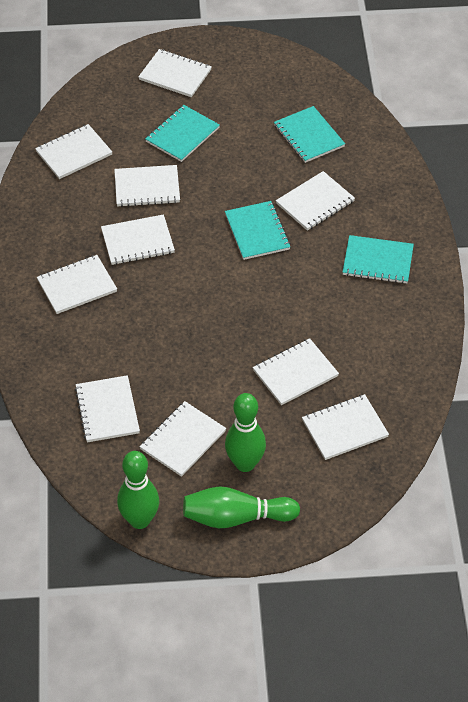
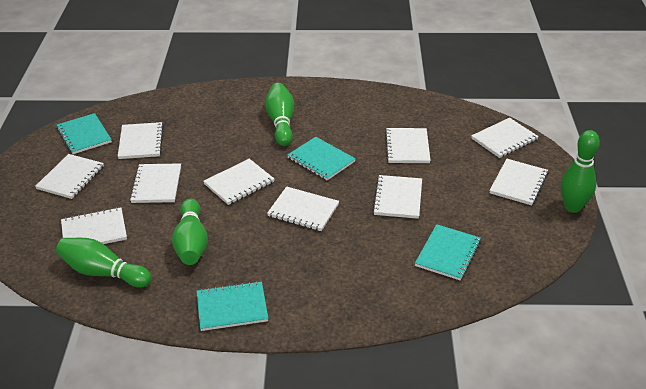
green bowling pin: 3 -> 4

